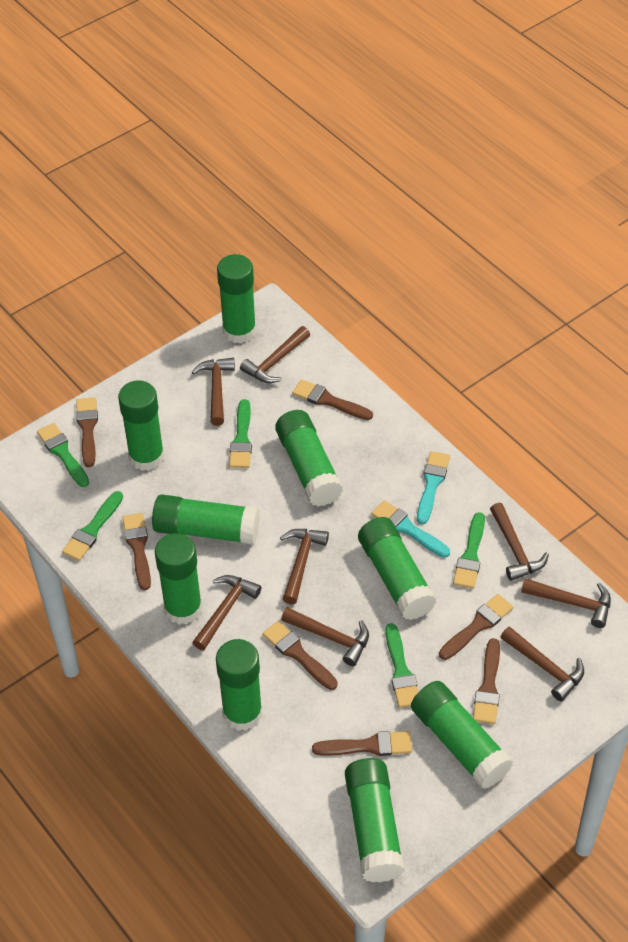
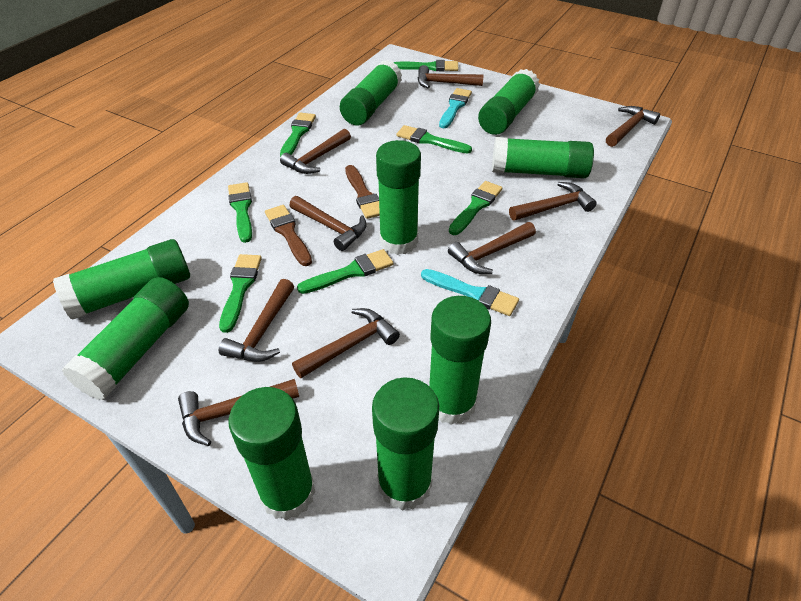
brown brush: 7 -> 2
brown hammer: 8 -> 9
green brush: 5 -> 7

